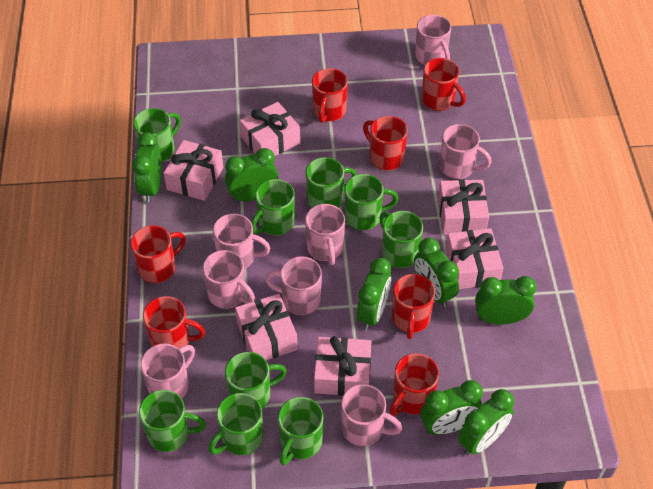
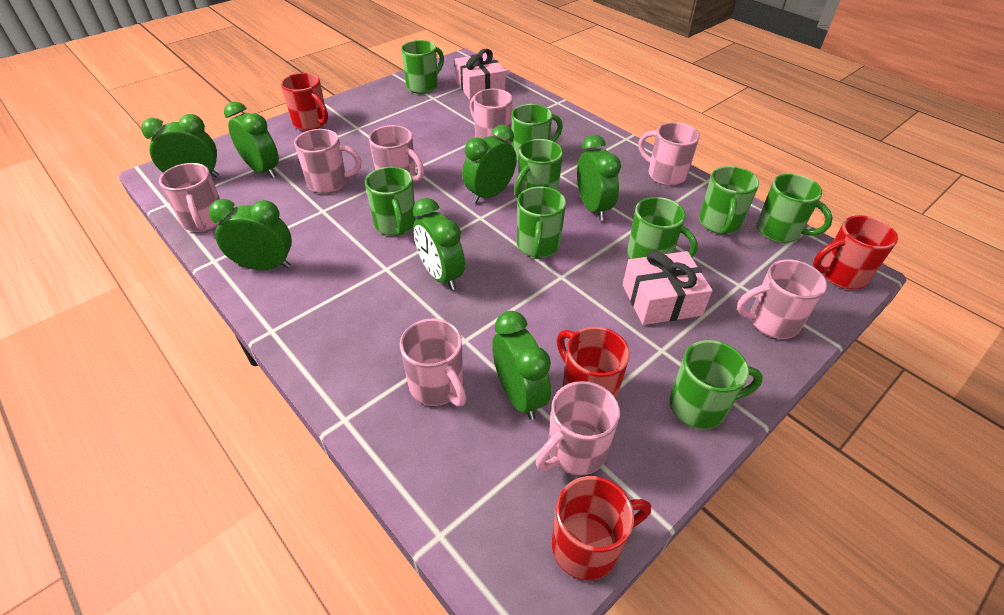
pink gift: 6 -> 2
red mug: 7 -> 4

